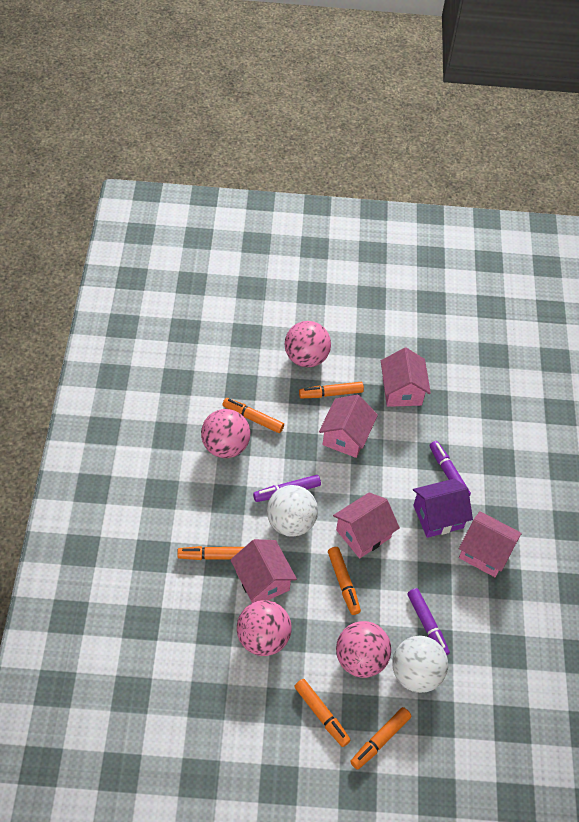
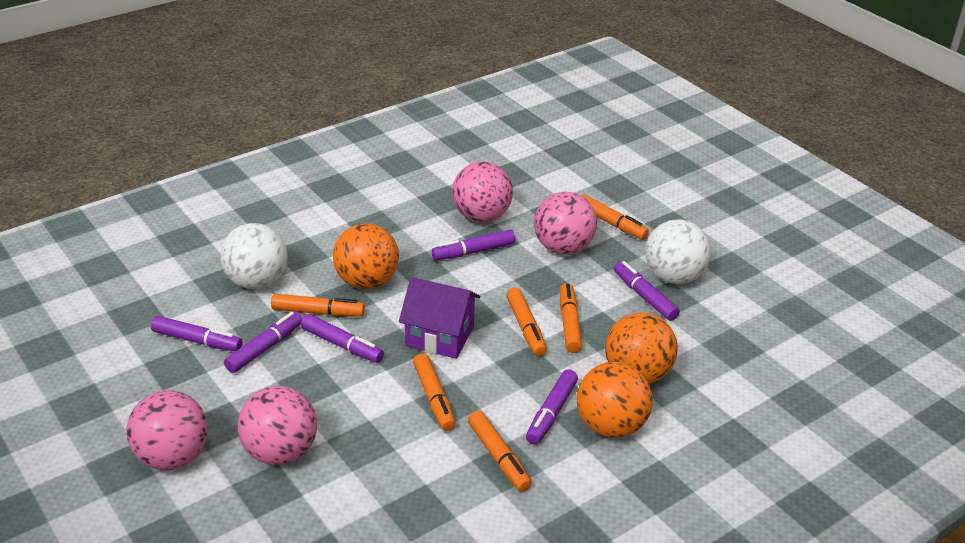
orange ball: 0 -> 3
pink house: 5 -> 0
purple marker: 3 -> 6

